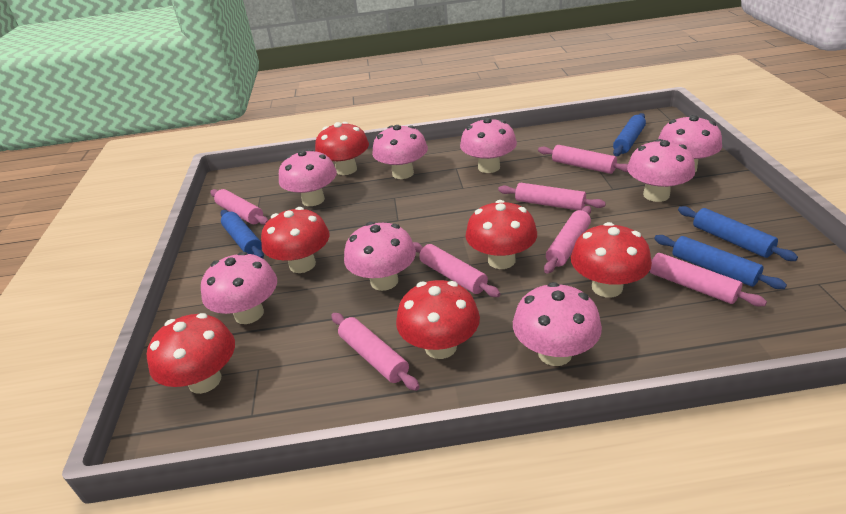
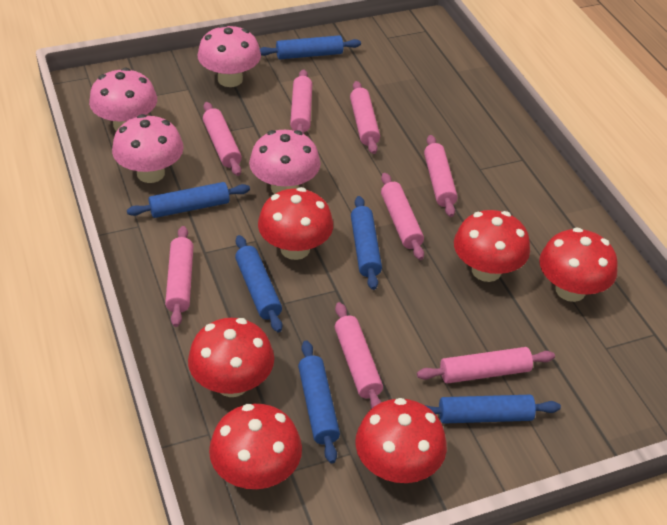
blue rolling pin: 4 -> 6
pink mushroom: 8 -> 4
pink rolling pin: 7 -> 8

